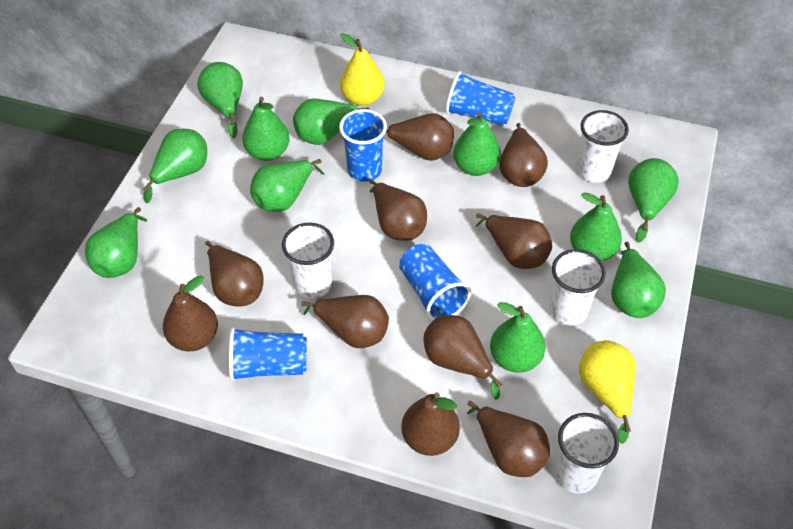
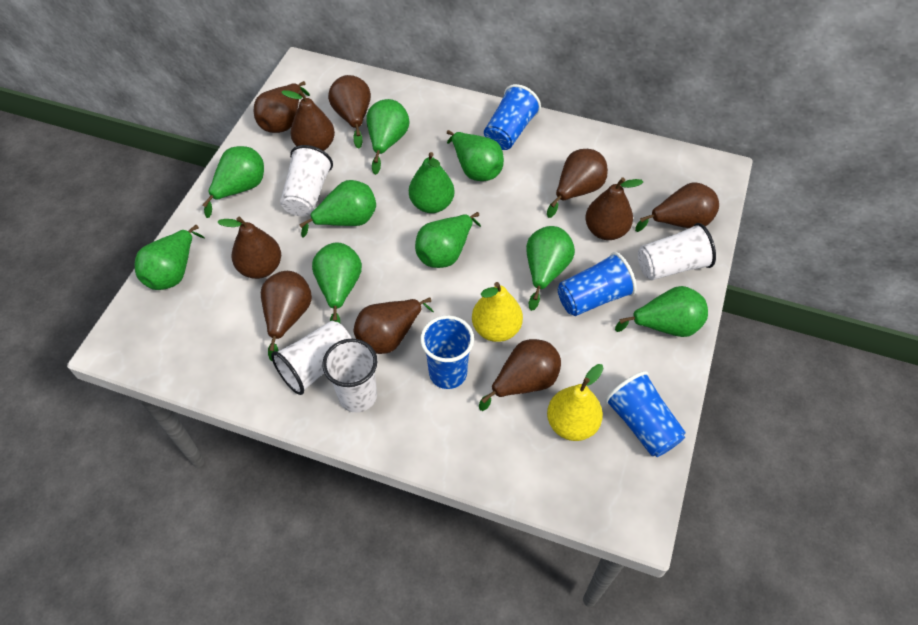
green pear: 11 -> 10

